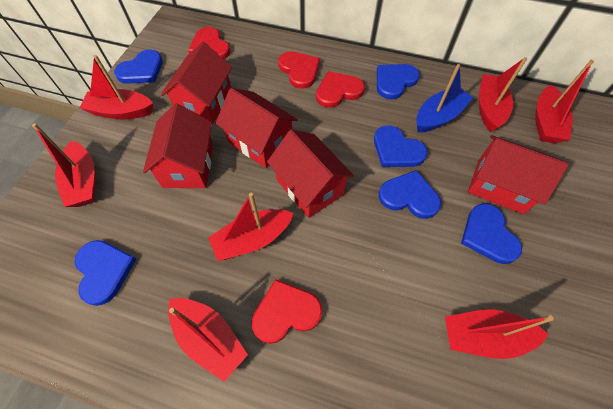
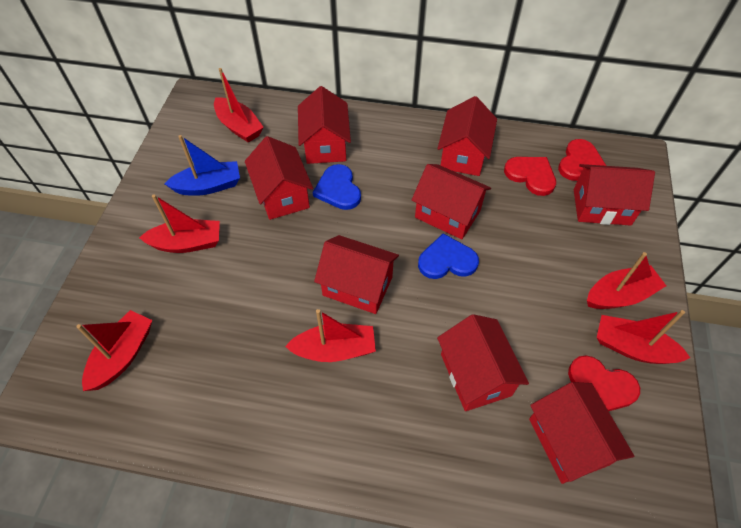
blue heart: 6 -> 2
red boat: 7 -> 6
red heart: 4 -> 3
red house: 5 -> 8

